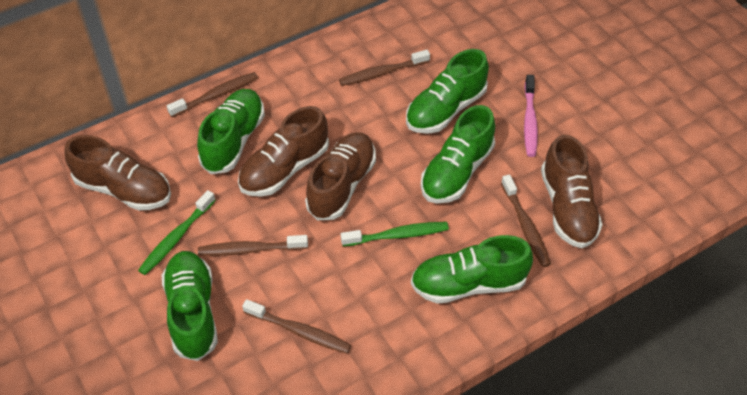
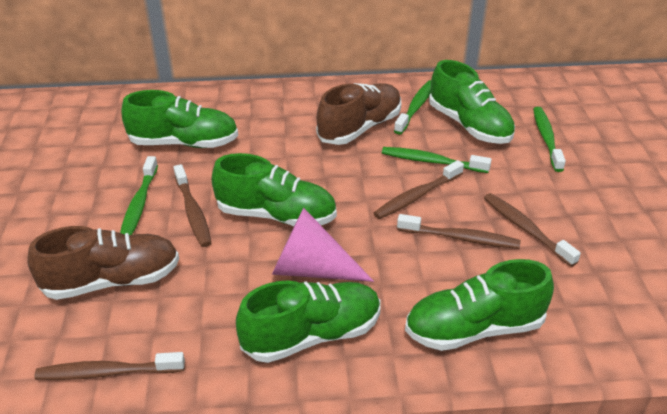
brown shoe: 4 -> 2
green toothbrush: 2 -> 4
pink cone: 0 -> 1
pink toothbrush: 1 -> 0

